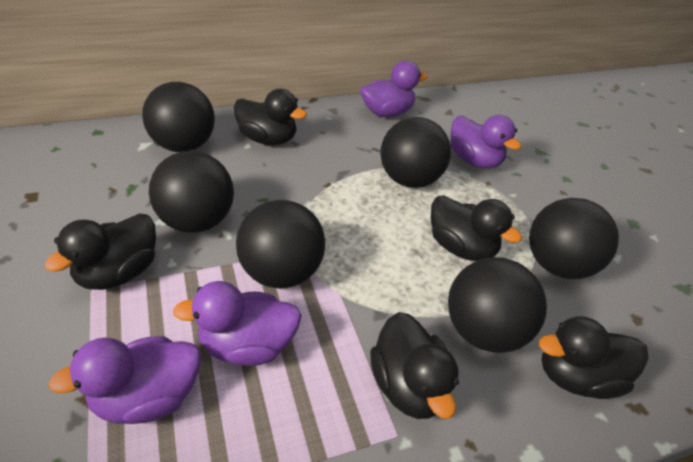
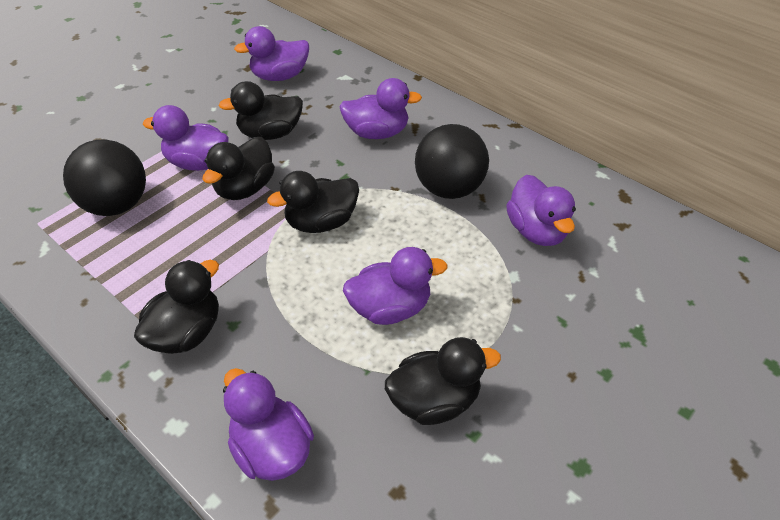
black ball: 6 -> 2
purple duck: 4 -> 6

